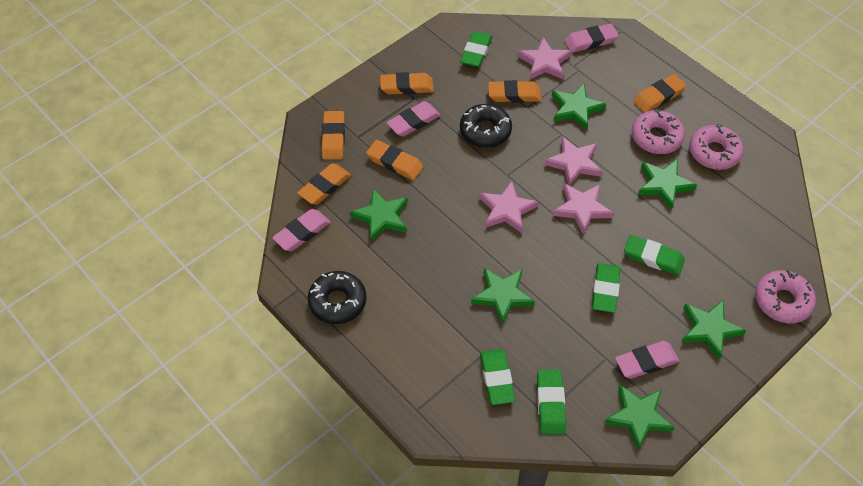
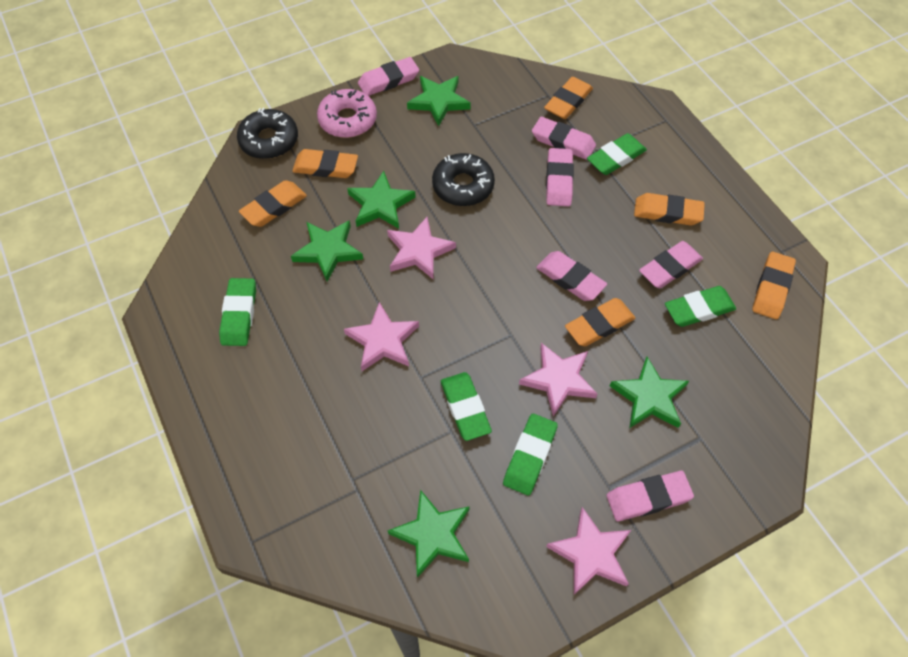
green star: 6 -> 5
pink donut: 3 -> 1
pink eraser: 4 -> 6

